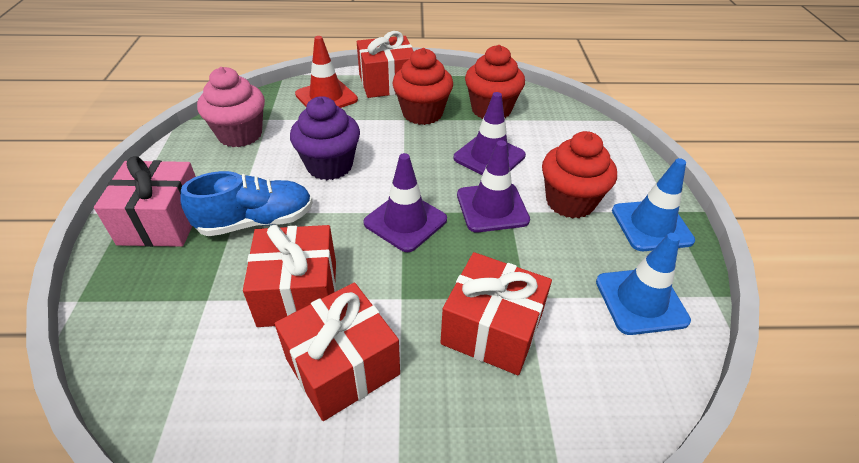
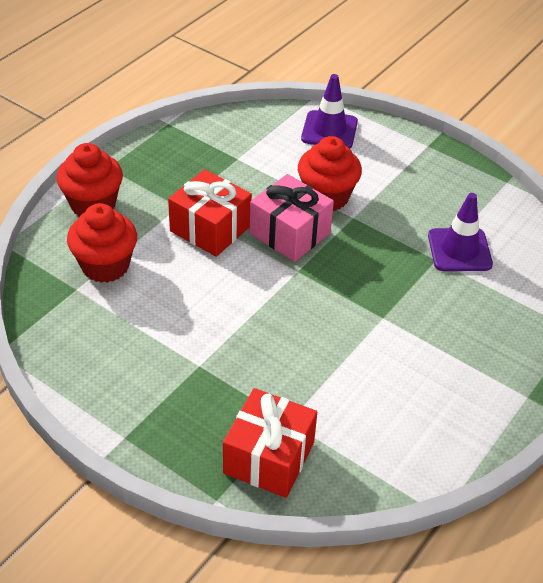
blue shoe: 1 -> 0
blue traffic cone: 2 -> 0
pink cupcake: 1 -> 0
purple cupcake: 1 -> 0
purple traffic cone: 3 -> 2
red gift: 4 -> 2
red traffic cone: 1 -> 0

